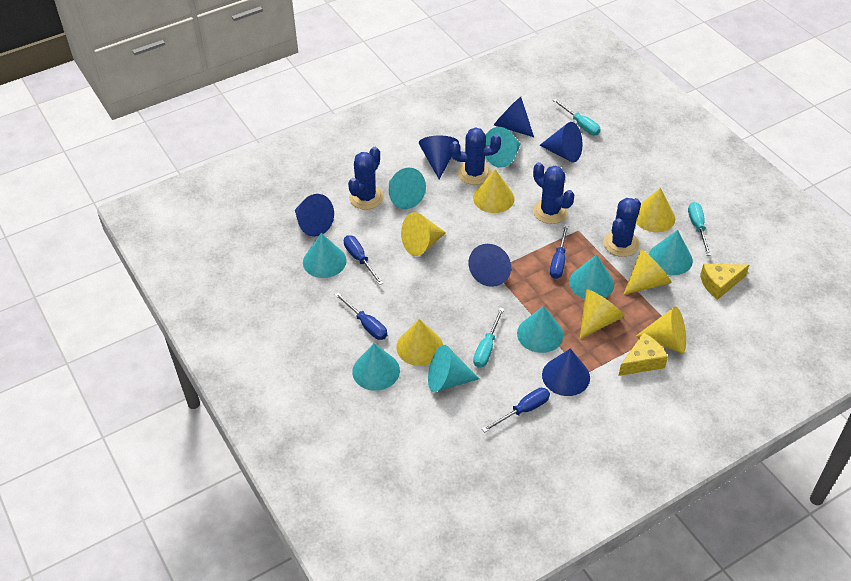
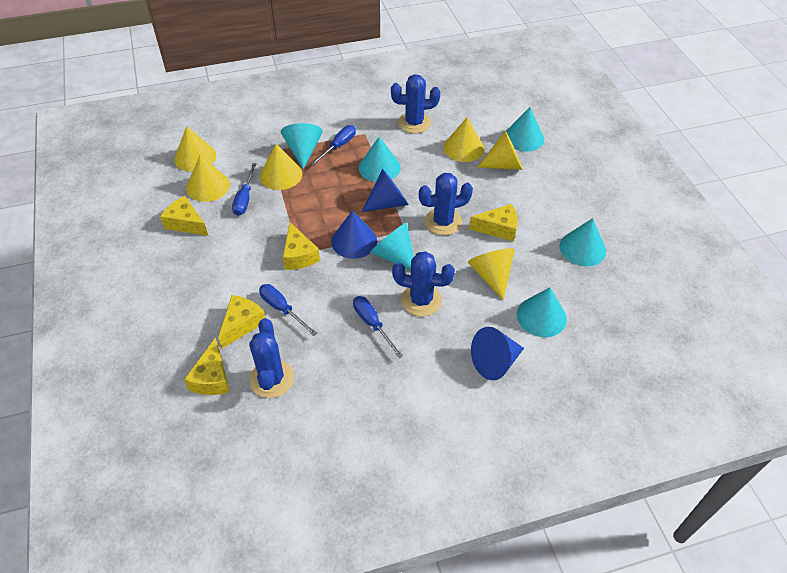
blue cone: 6 -> 3
turquoise cone: 8 -> 6
turquoise screwdriver: 3 -> 0
yellow cheese: 2 -> 5
yellow cone: 7 -> 6

